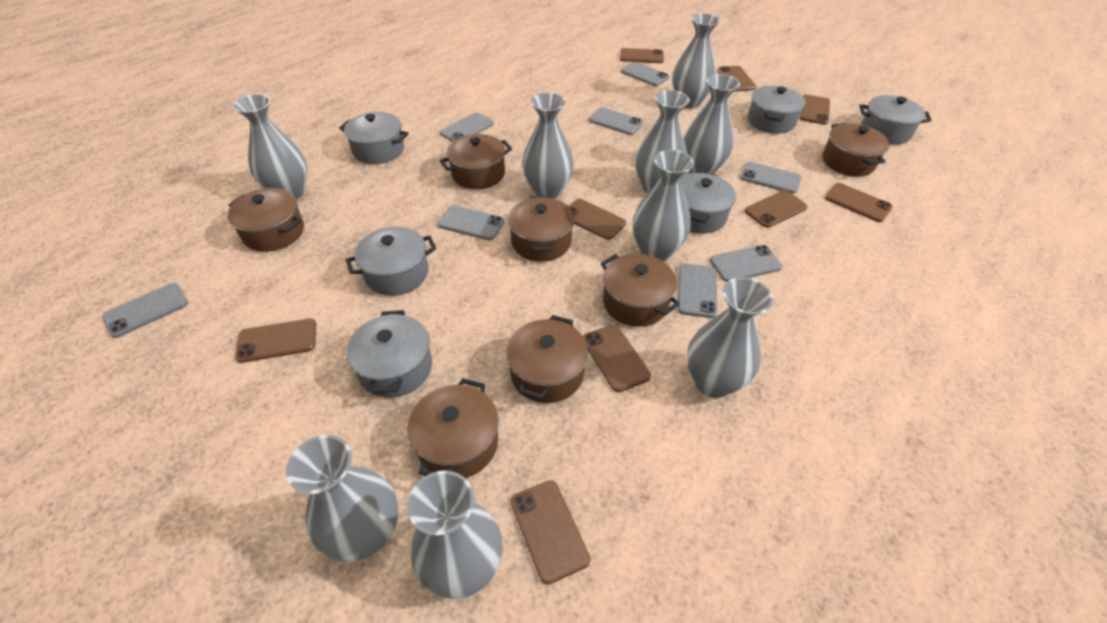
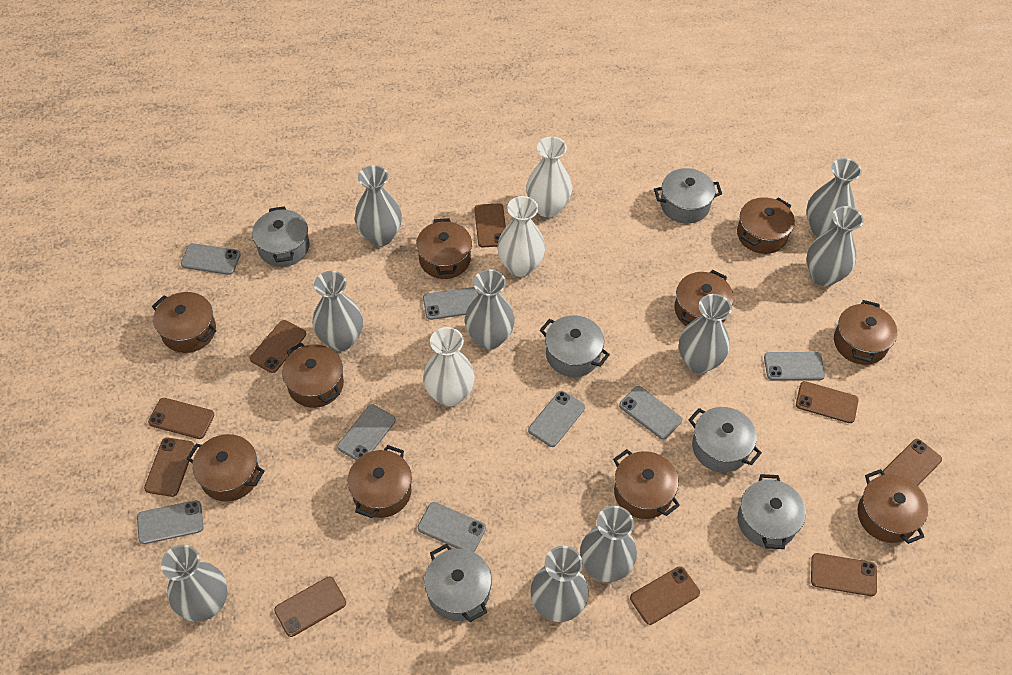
brown pot: 7 -> 10
white vase: 0 -> 3

